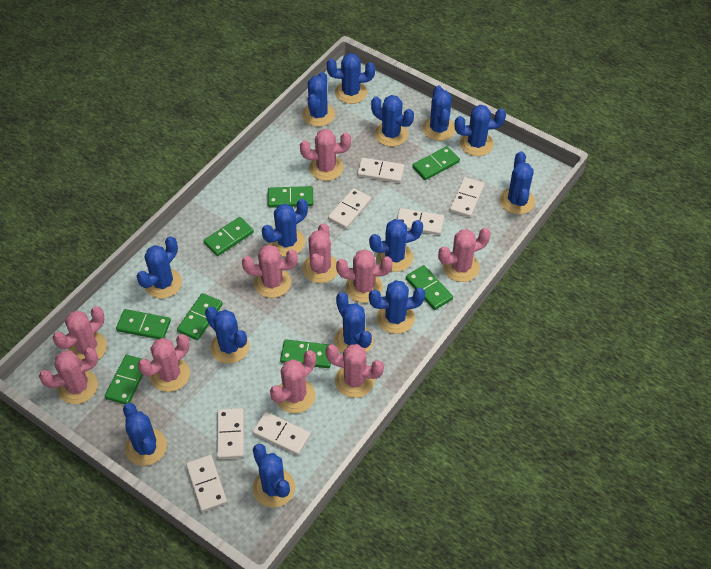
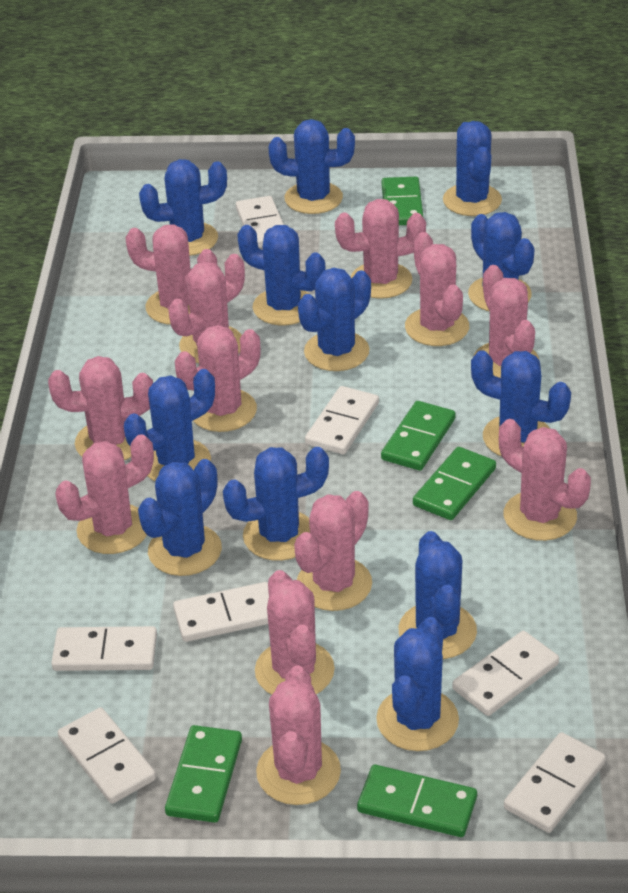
blue cactus: 14 -> 12
green domino: 8 -> 5
pink cactus: 10 -> 12

